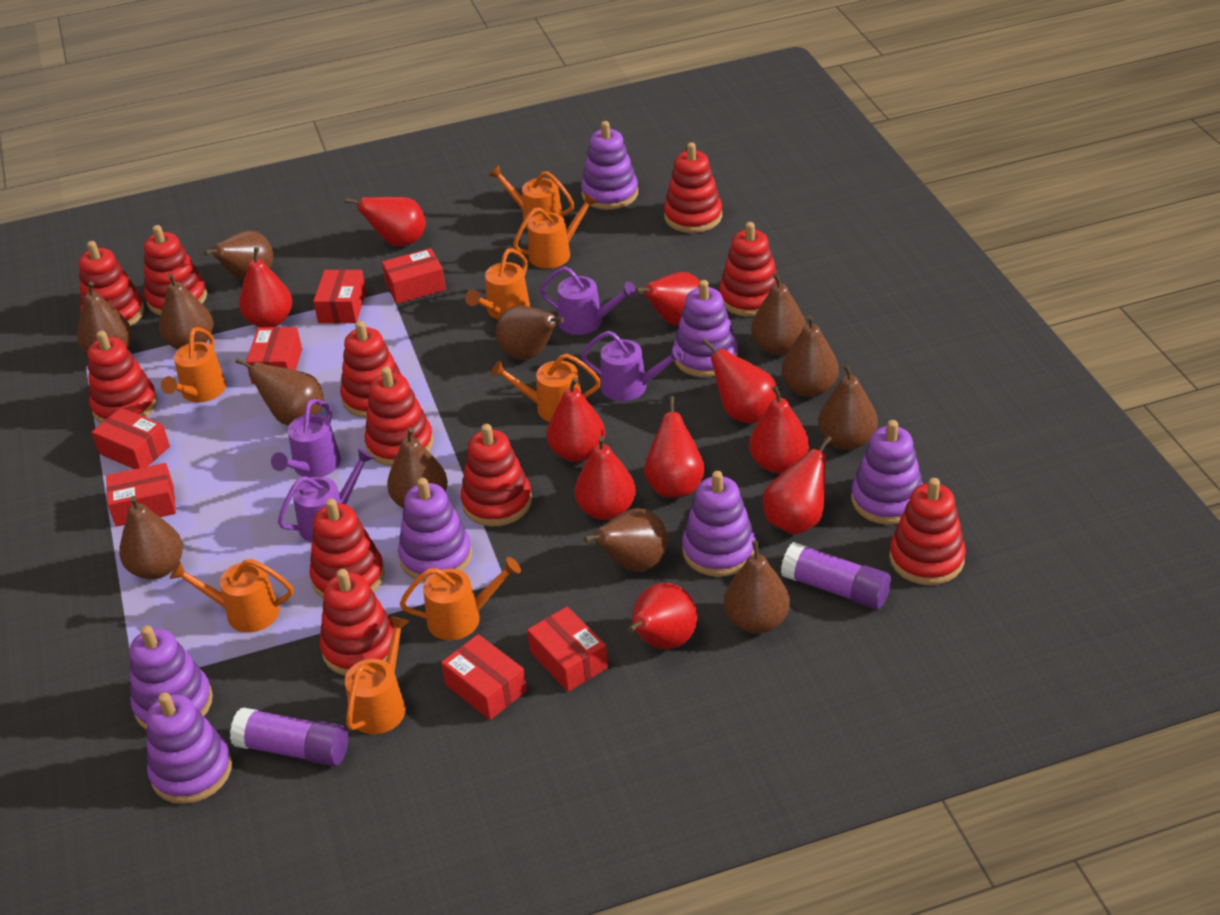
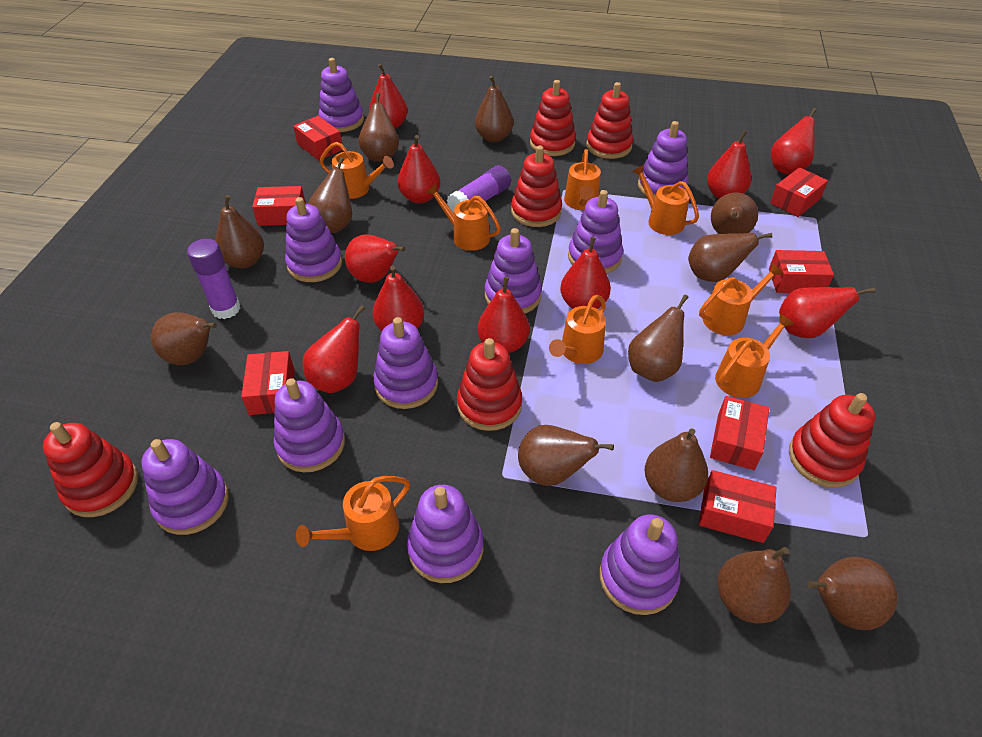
purple stacking toy: 7 -> 10
purple watering can: 4 -> 0
red stacking toy: 11 -> 6

